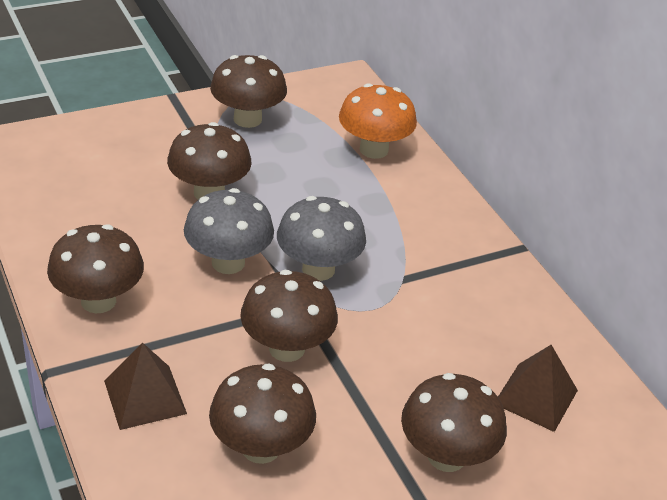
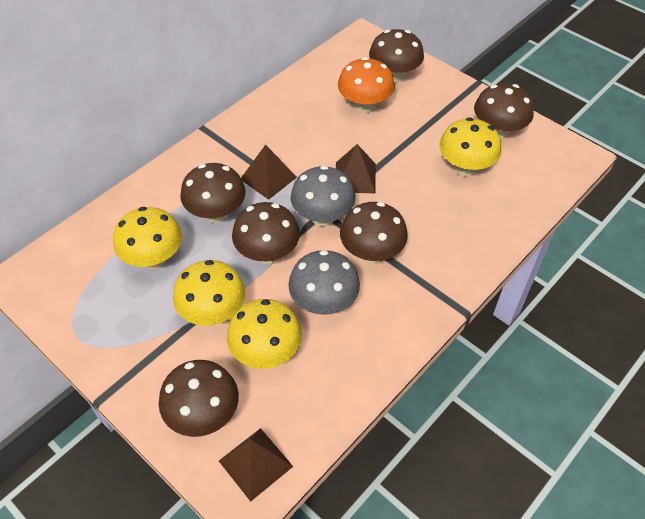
brown pyramid: 2 -> 3
yellow mushroom: 0 -> 4

